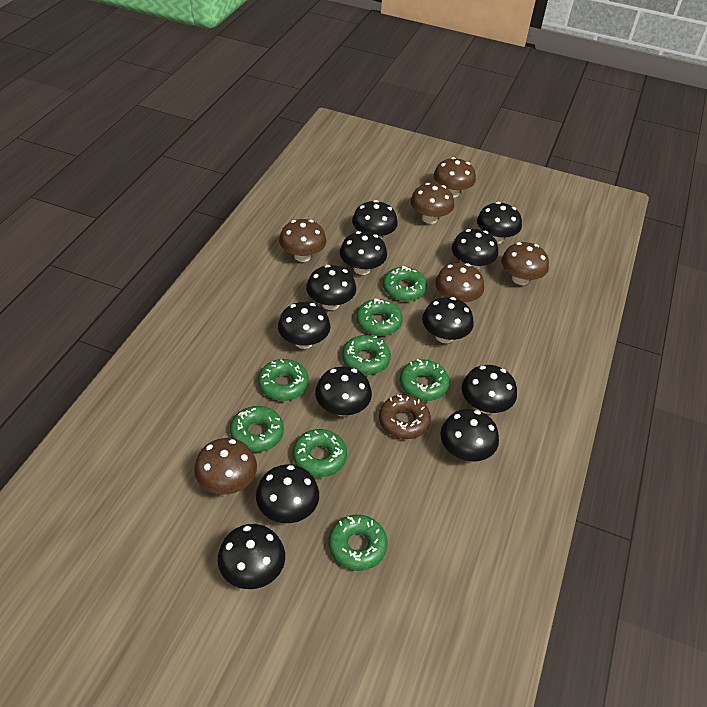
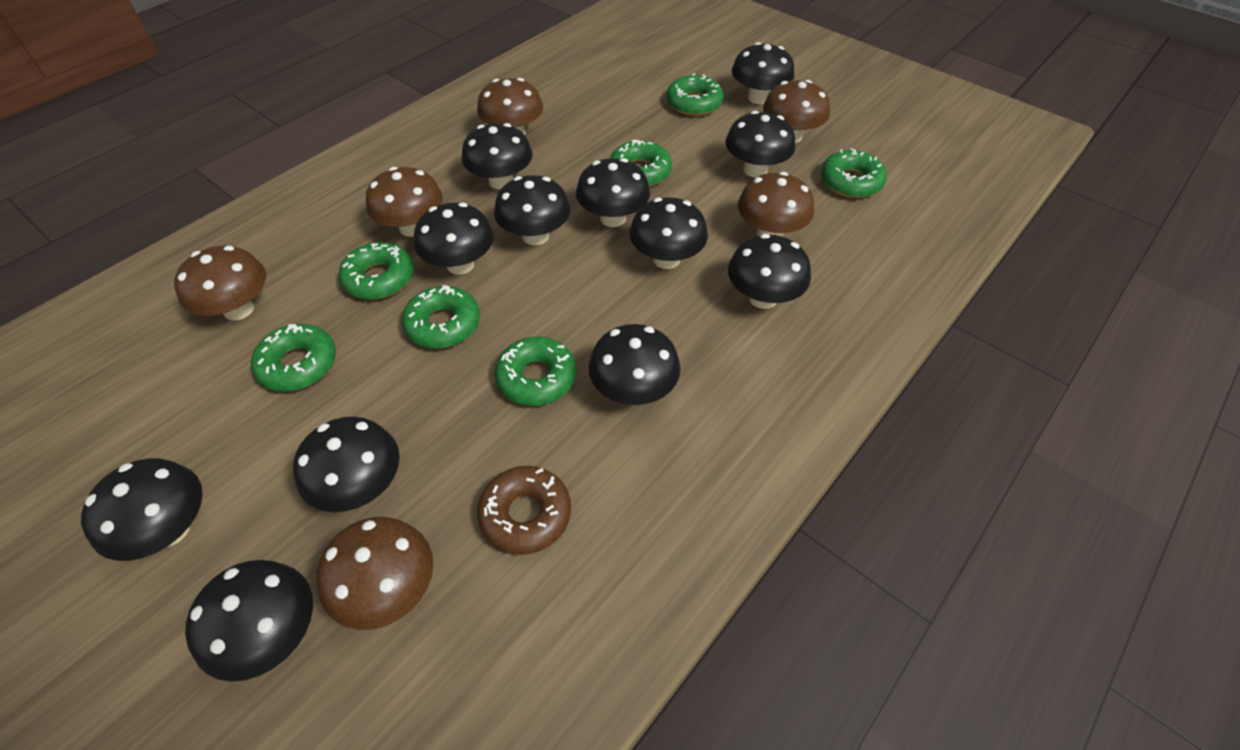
green donut: 8 -> 7

